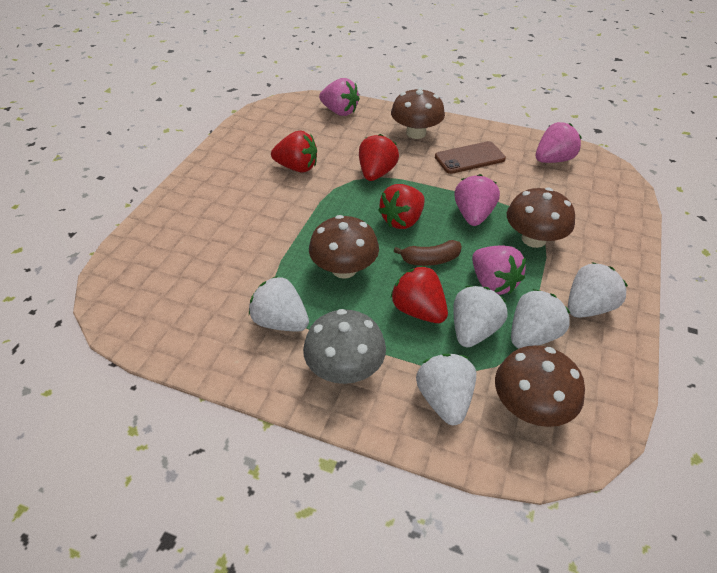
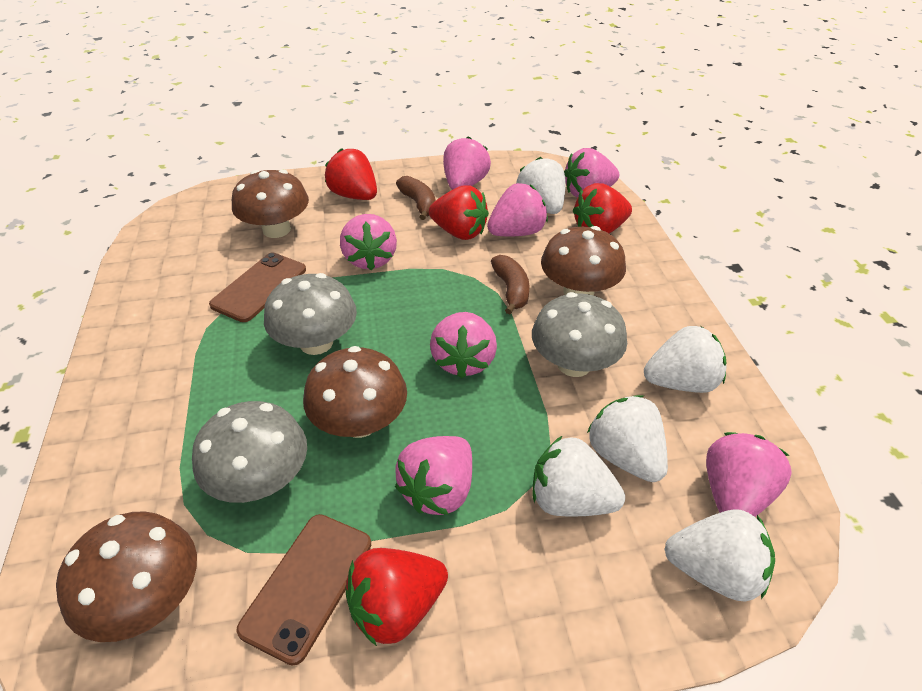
brown banana: 1 -> 2
brown phone: 1 -> 2
grey mushroom: 1 -> 3
pink strawberry: 4 -> 7

